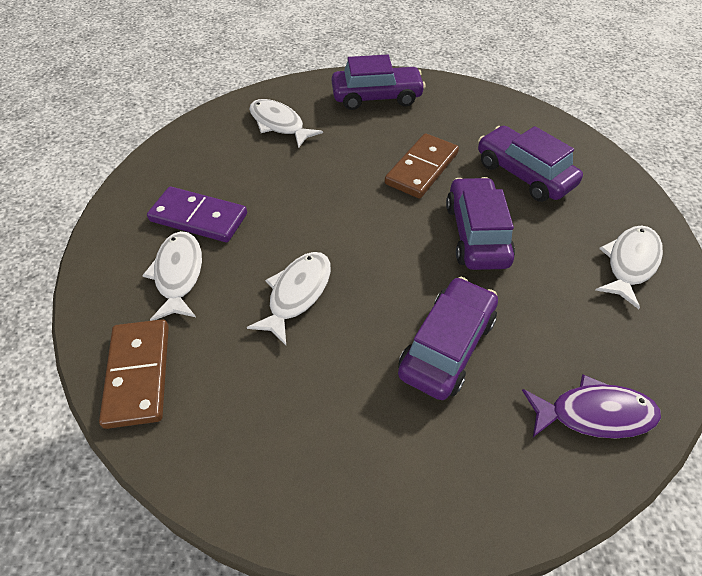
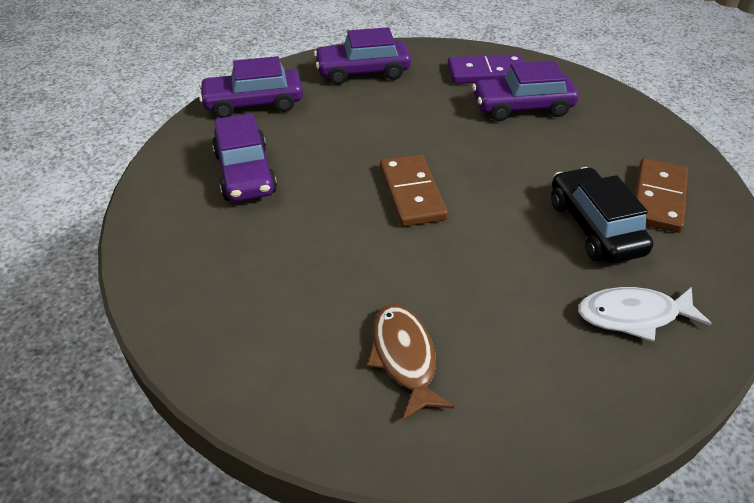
black car: 0 -> 1
brown fish: 0 -> 1
purple fish: 1 -> 0
white fish: 4 -> 1

